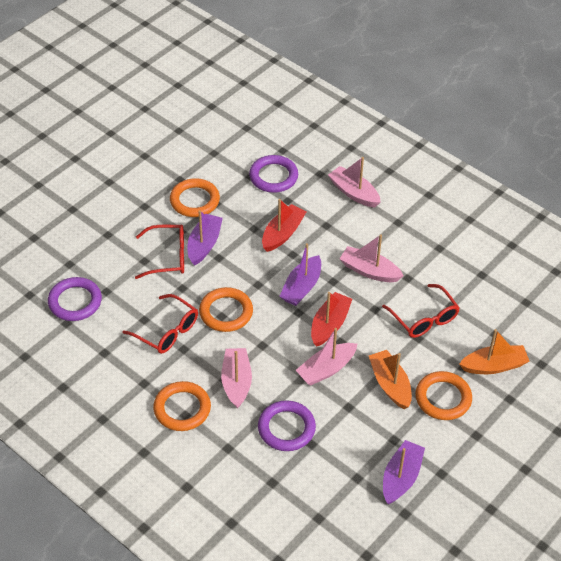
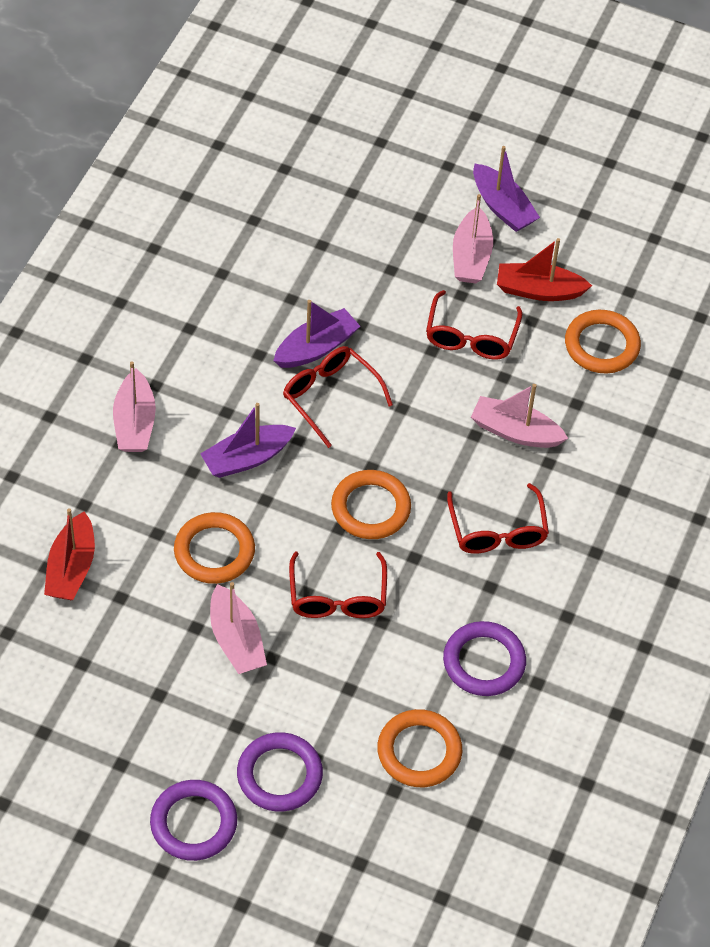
orange boat: 2 -> 0
red glasses: 3 -> 4

